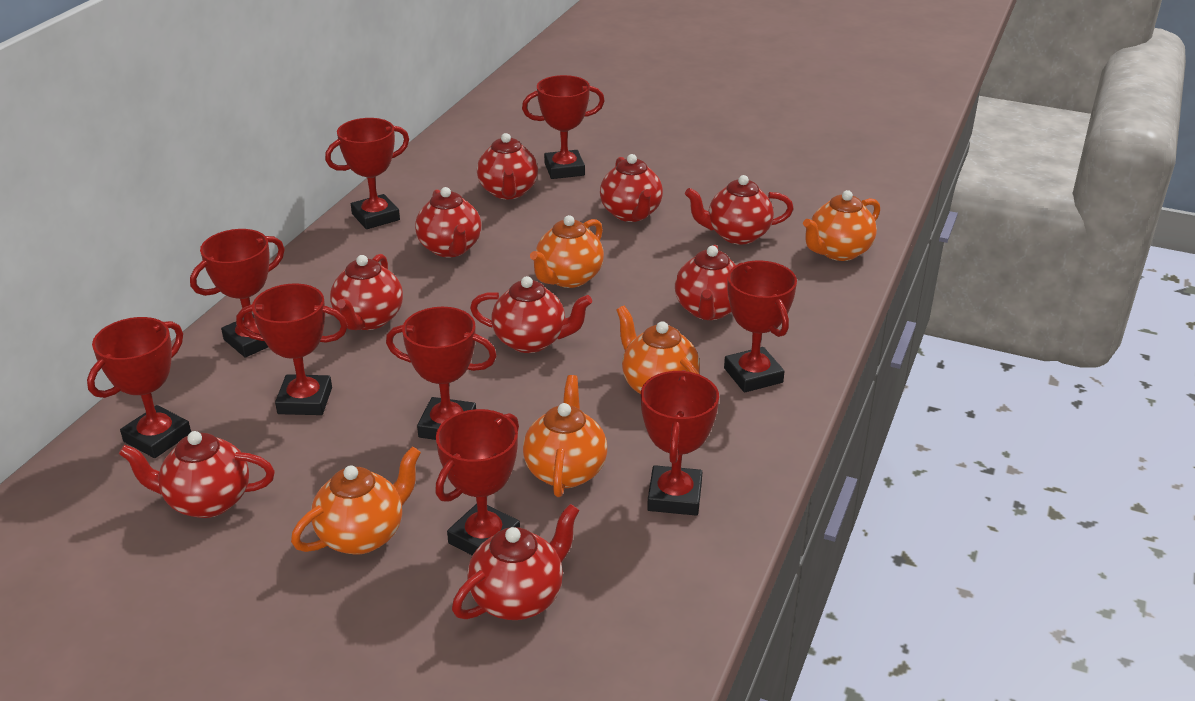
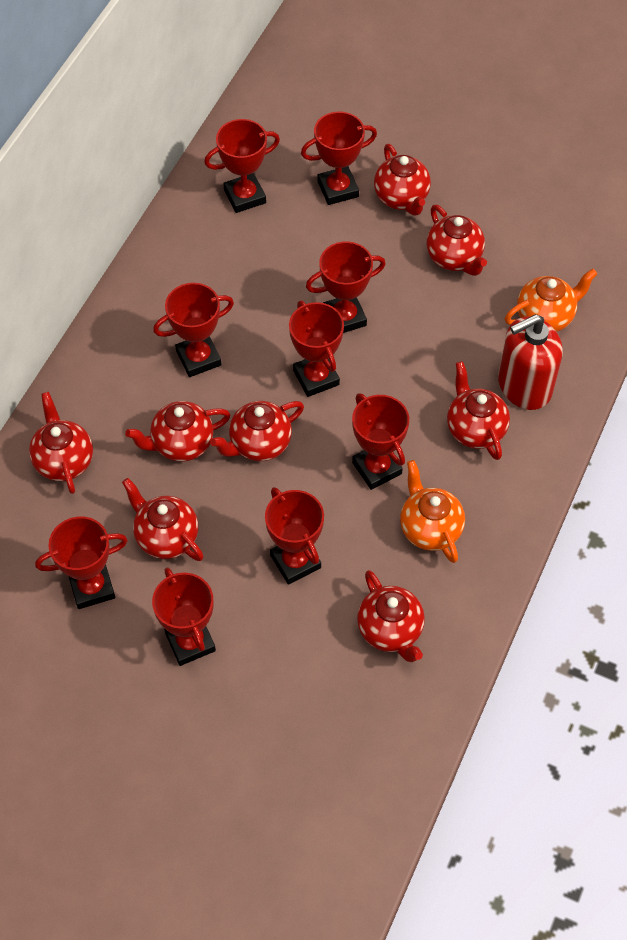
orange teapot: 5 -> 2
red soap dispenser: 0 -> 1
red teapot: 9 -> 8

